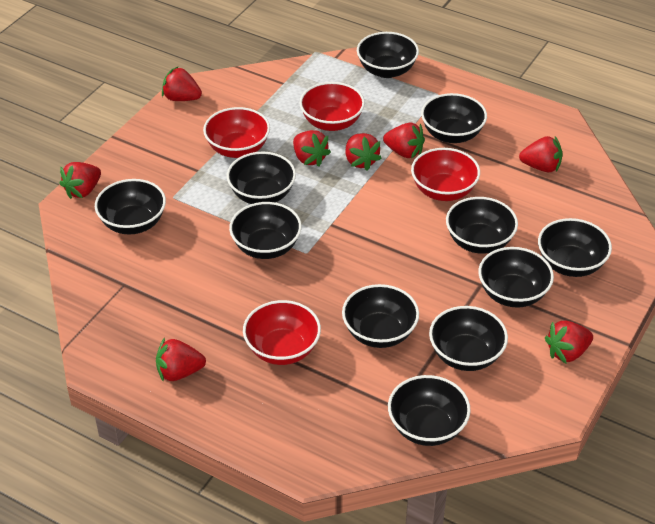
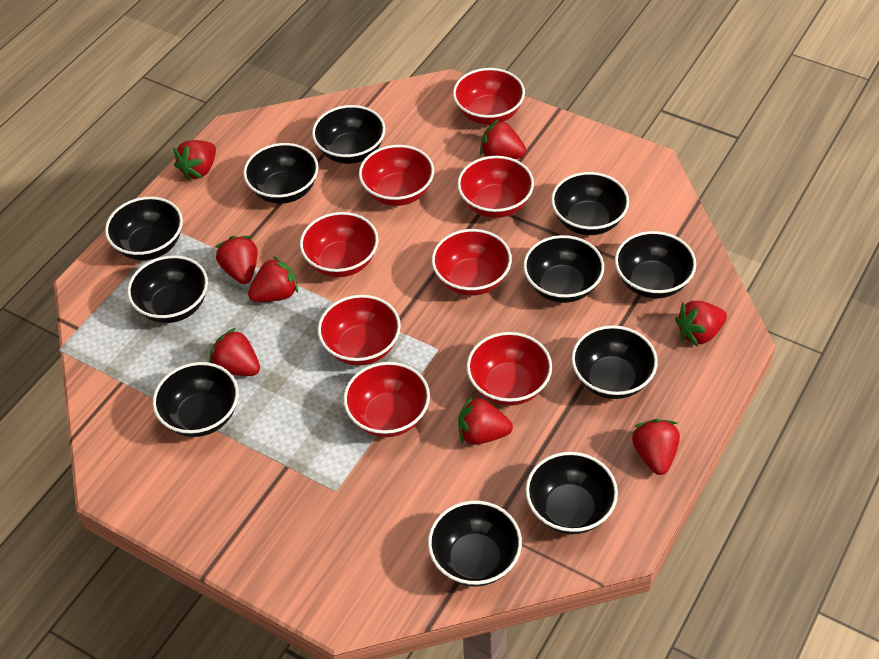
red bowl: 4 -> 8

